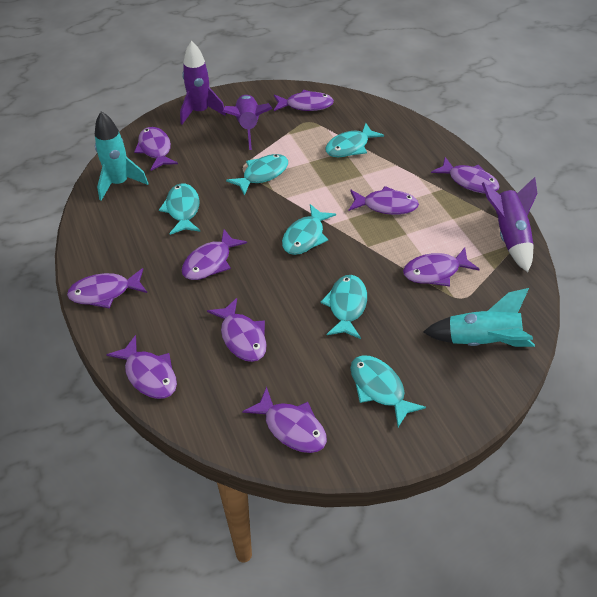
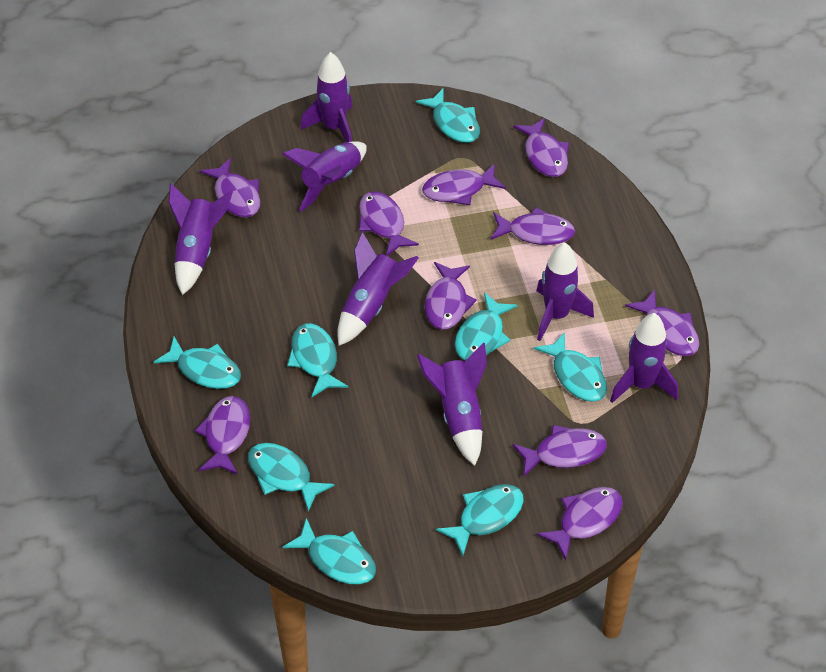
purple rocket: 3 -> 7
turquoise fish: 6 -> 8
turquoise rocket: 2 -> 0

